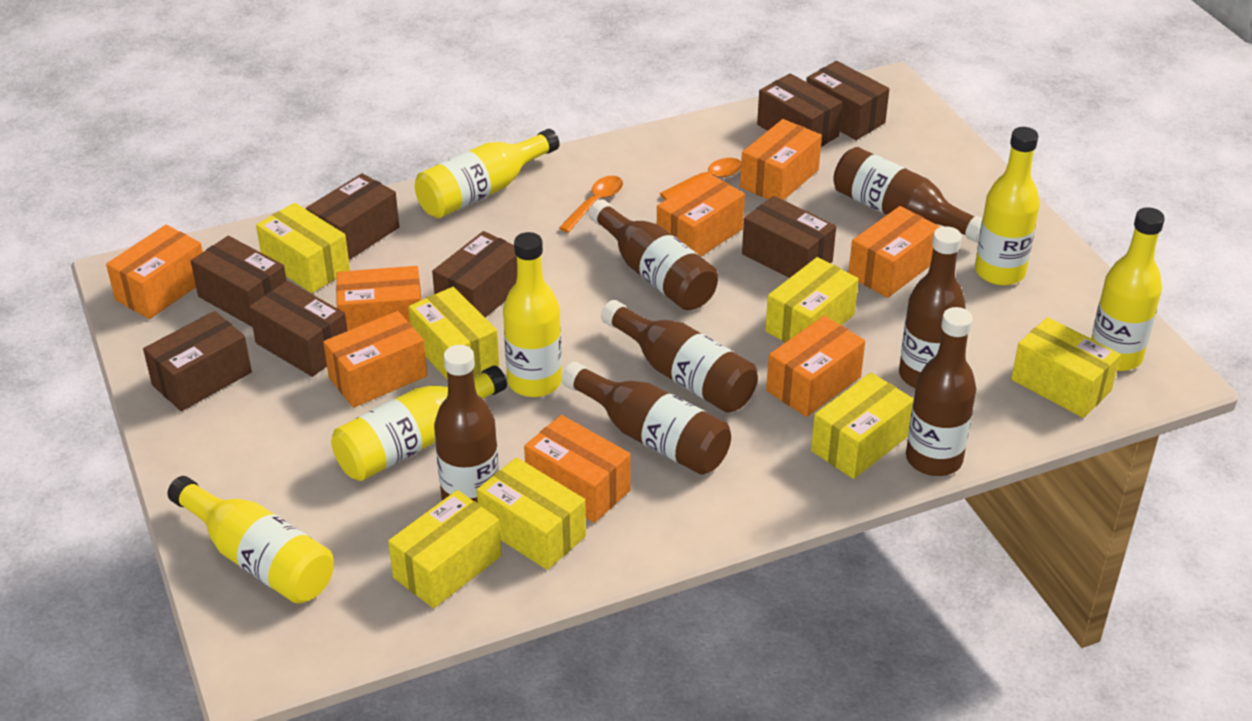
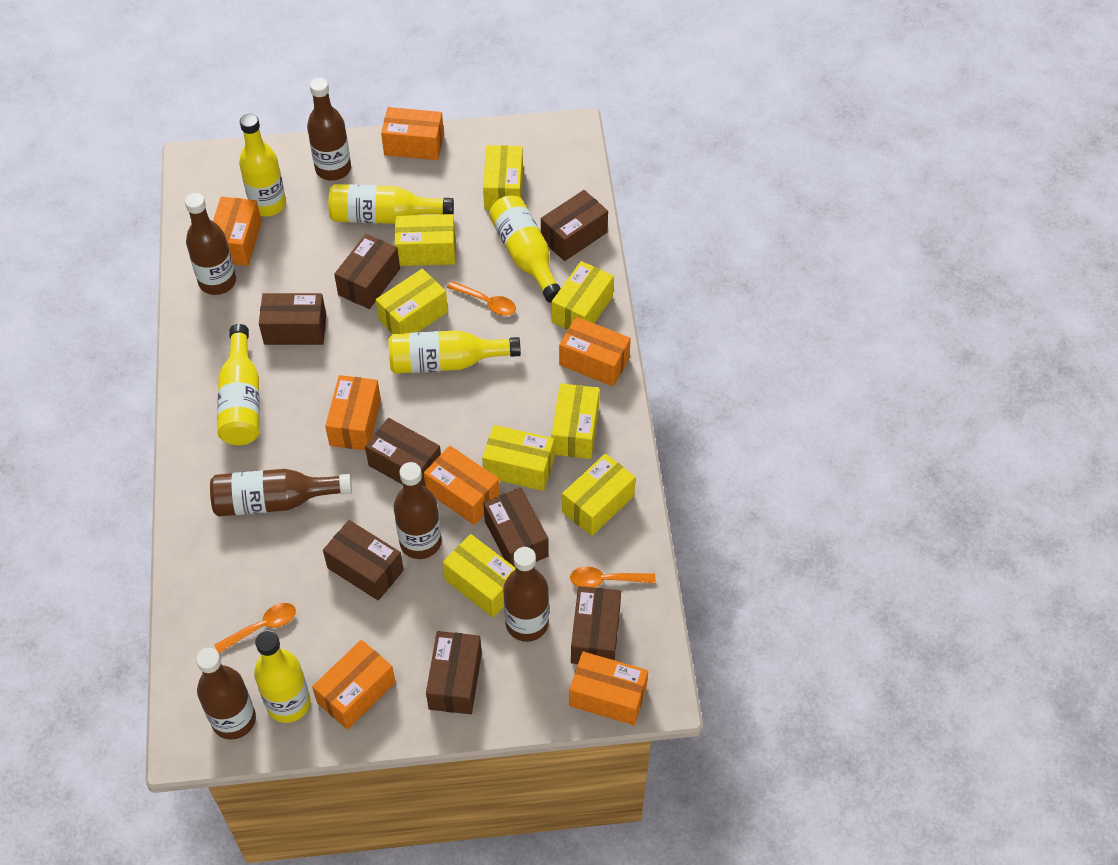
brown bottle: 7 -> 6
orange box: 8 -> 7
orange spoon: 2 -> 3
yellow box: 7 -> 8

